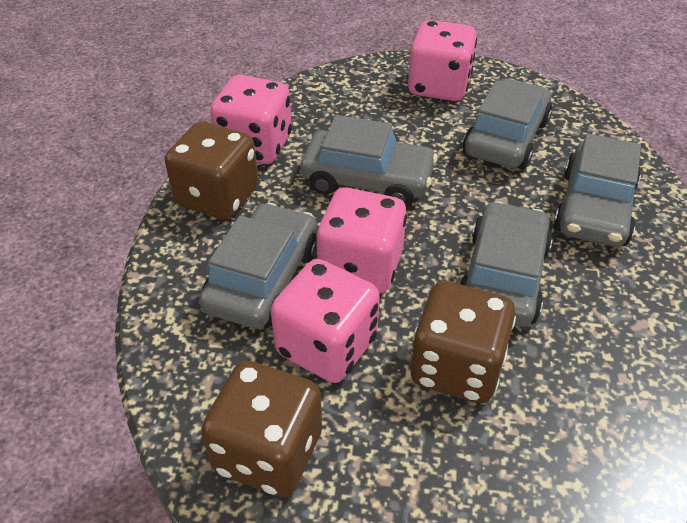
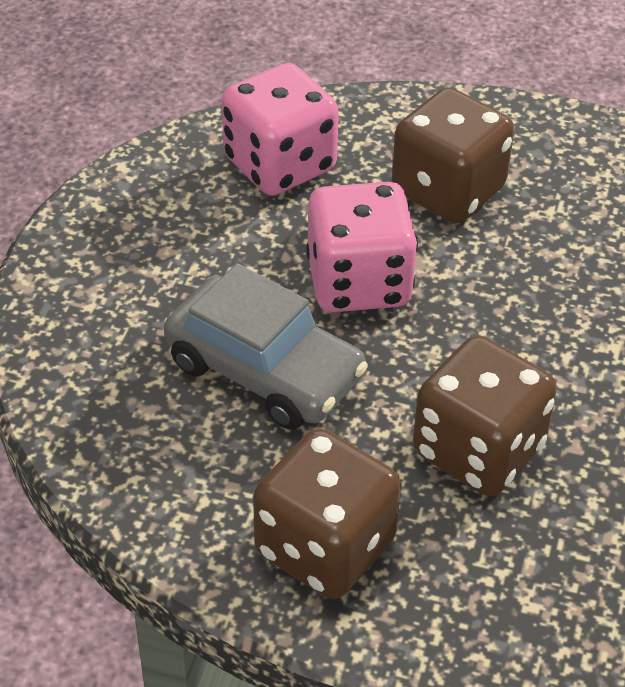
grey car: 5 -> 1
pink dice: 4 -> 2

